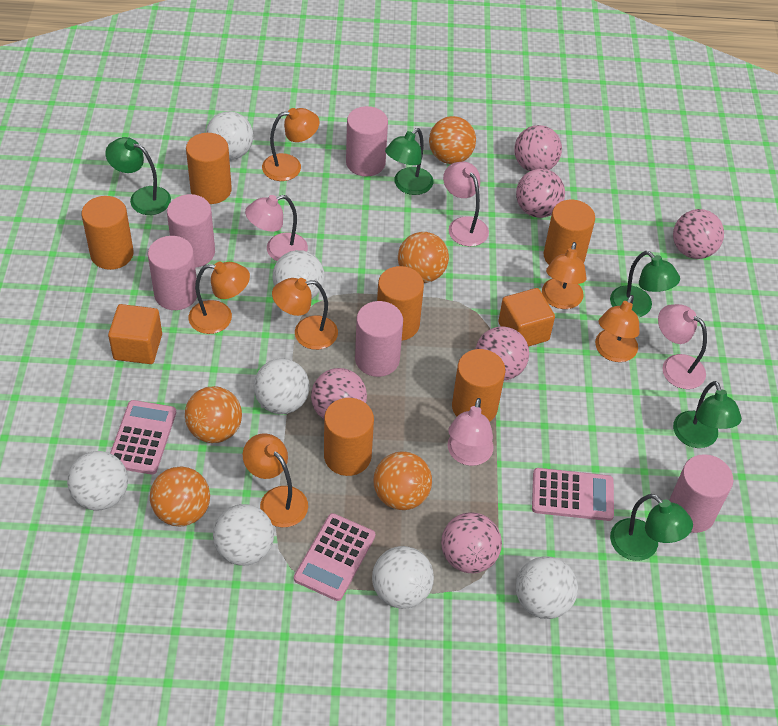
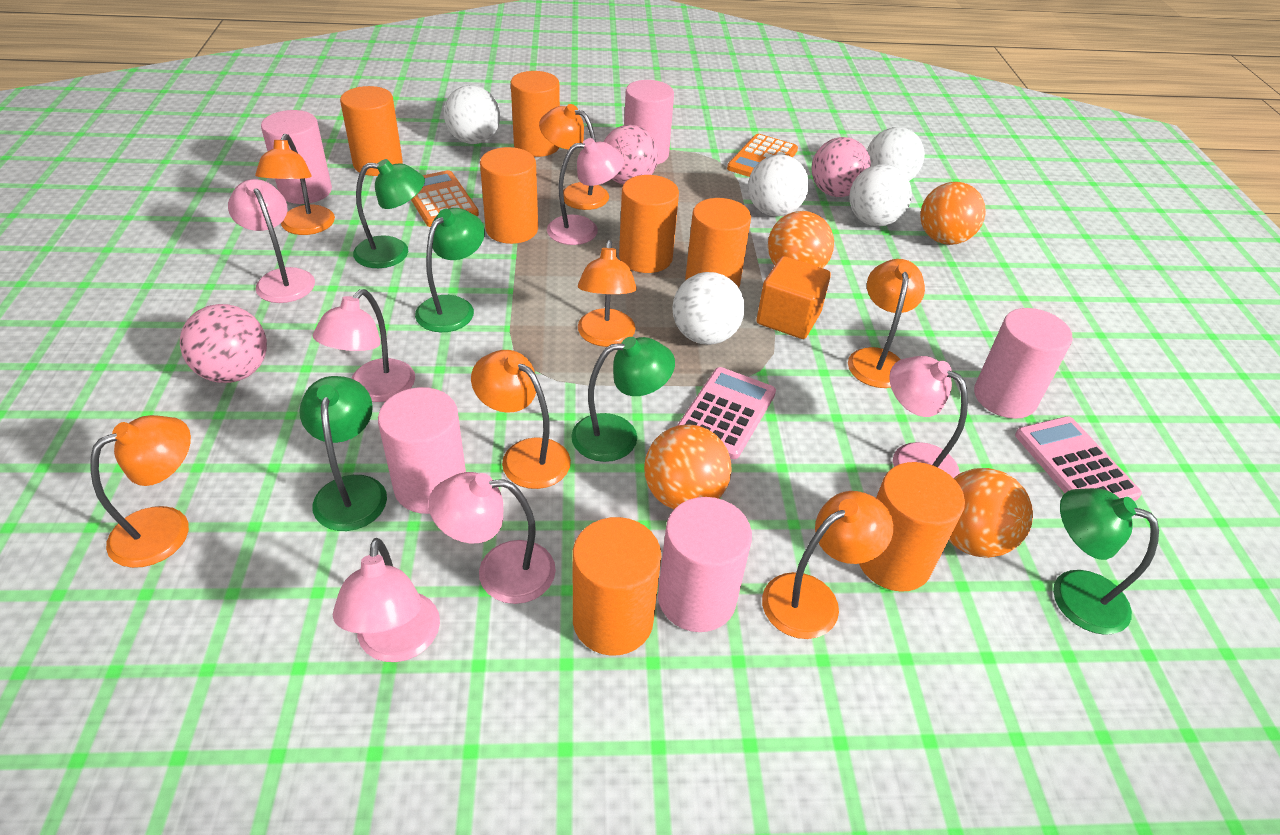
orange ball: 5 -> 4
orange calculator: 0 -> 2
orange cube: 2 -> 1
orange cylinder: 6 -> 7
orange lamp: 6 -> 7
pink ball: 6 -> 3
pink calculator: 3 -> 2
pink lamp: 4 -> 6
white ball: 7 -> 5

